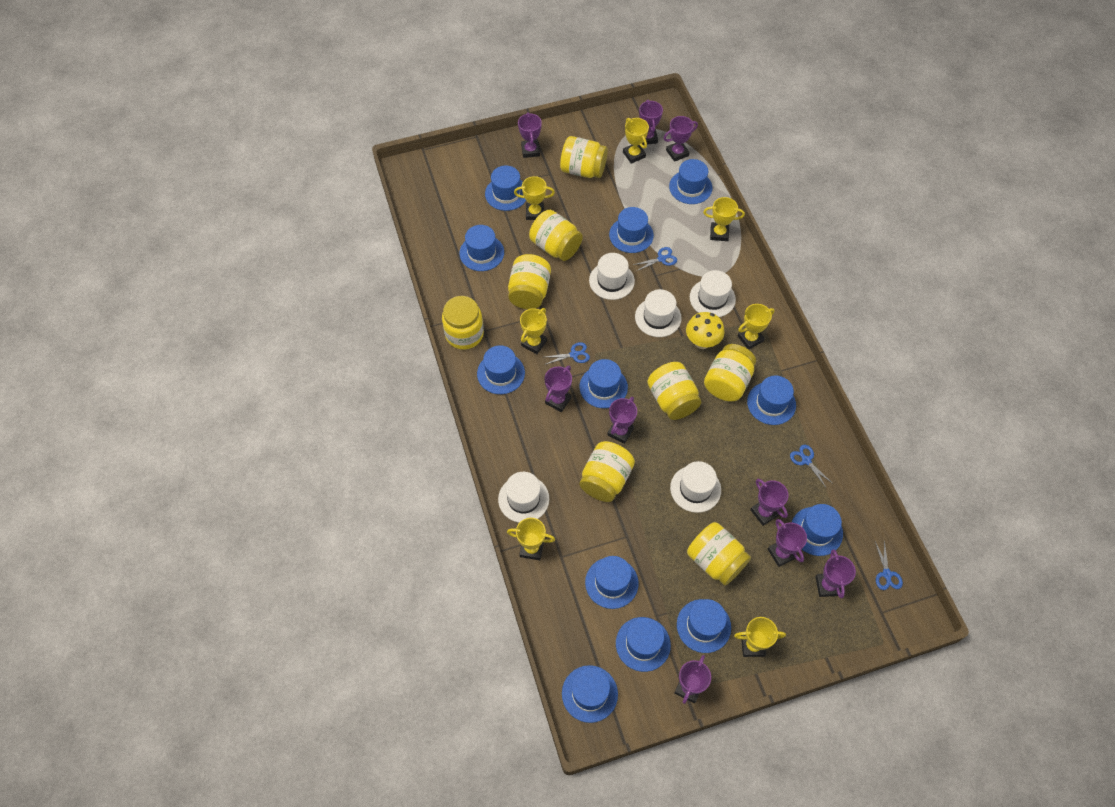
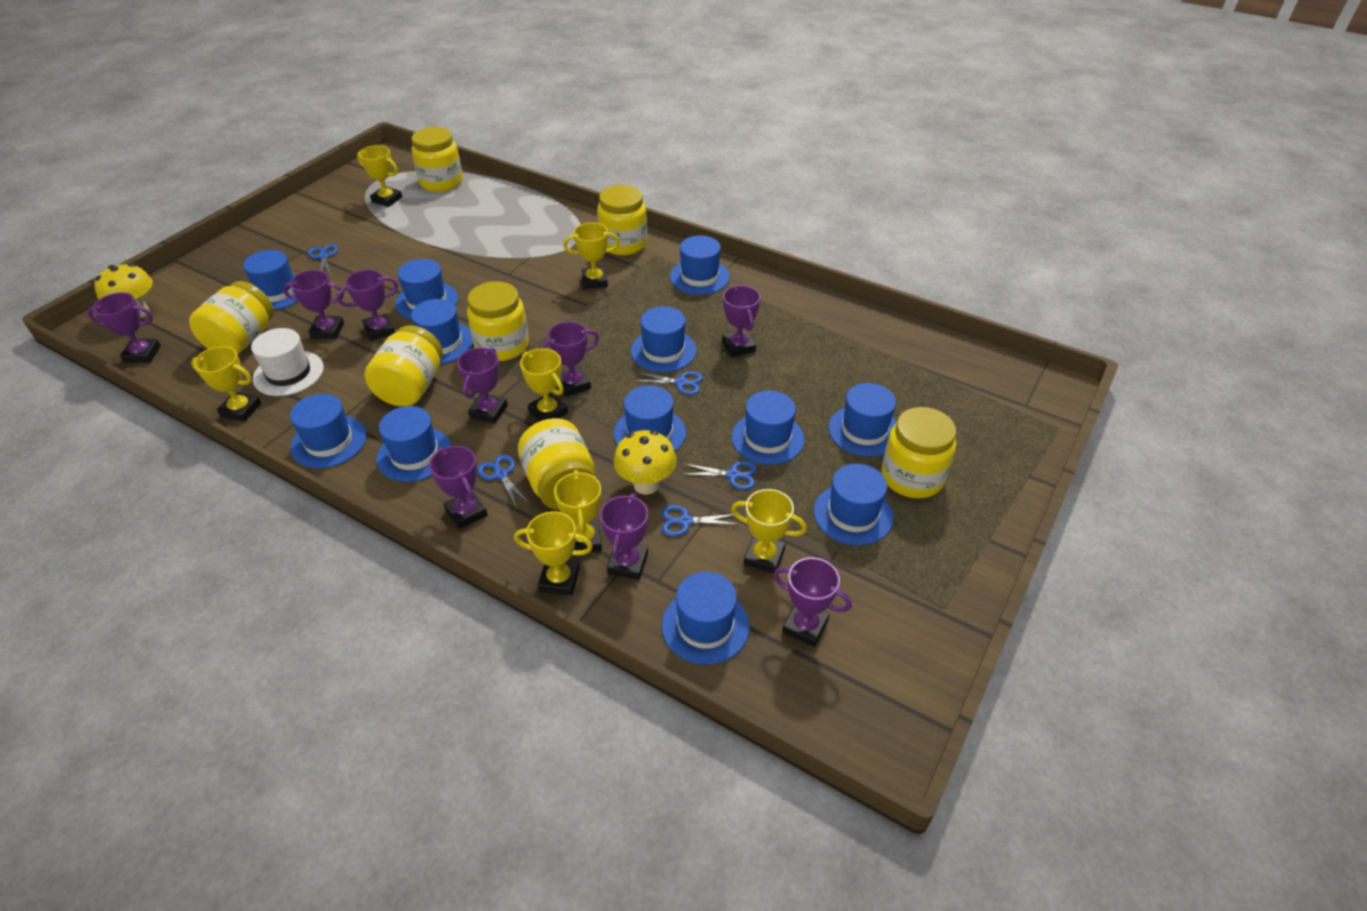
blue scissors: 4 -> 5
white hat: 5 -> 1
yellow jar: 8 -> 7
yellow mushroom: 1 -> 2

